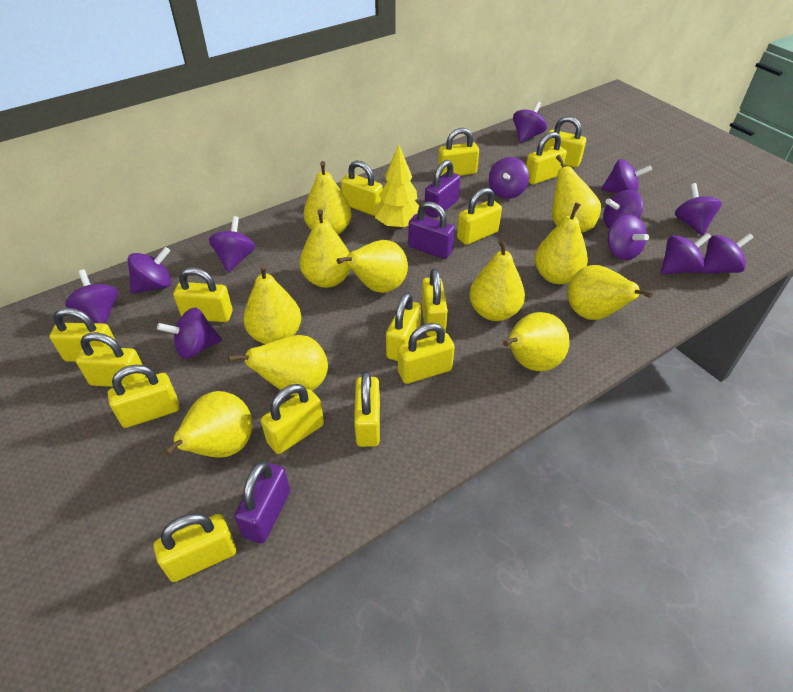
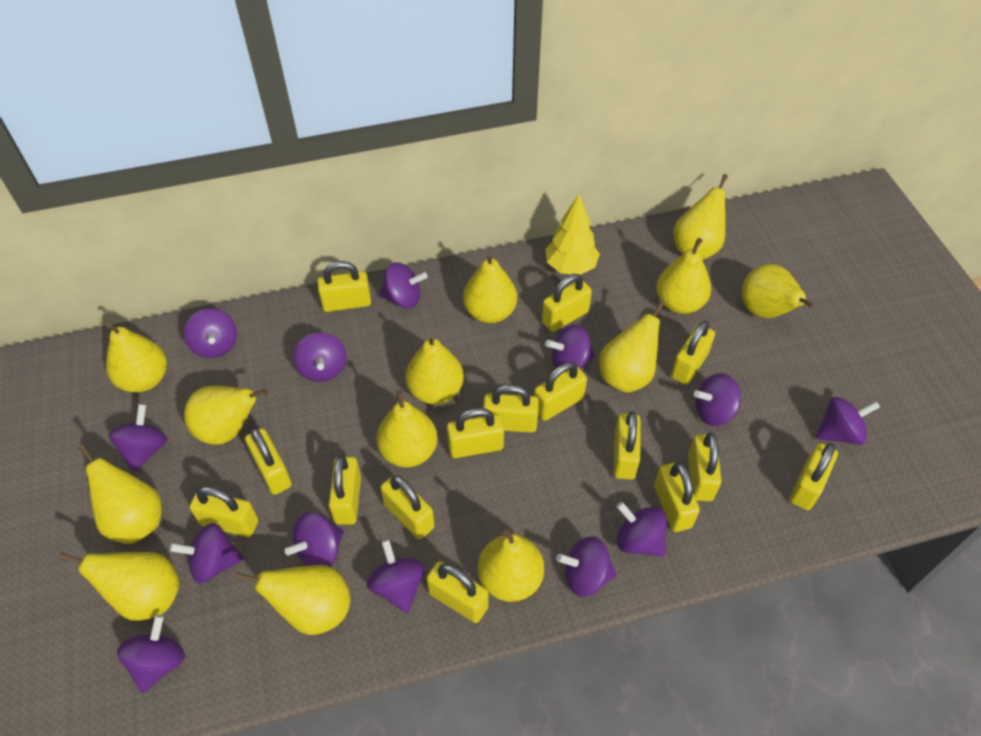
purple padlock: 3 -> 0
purple spinning top: 12 -> 13
yellow pear: 11 -> 13

